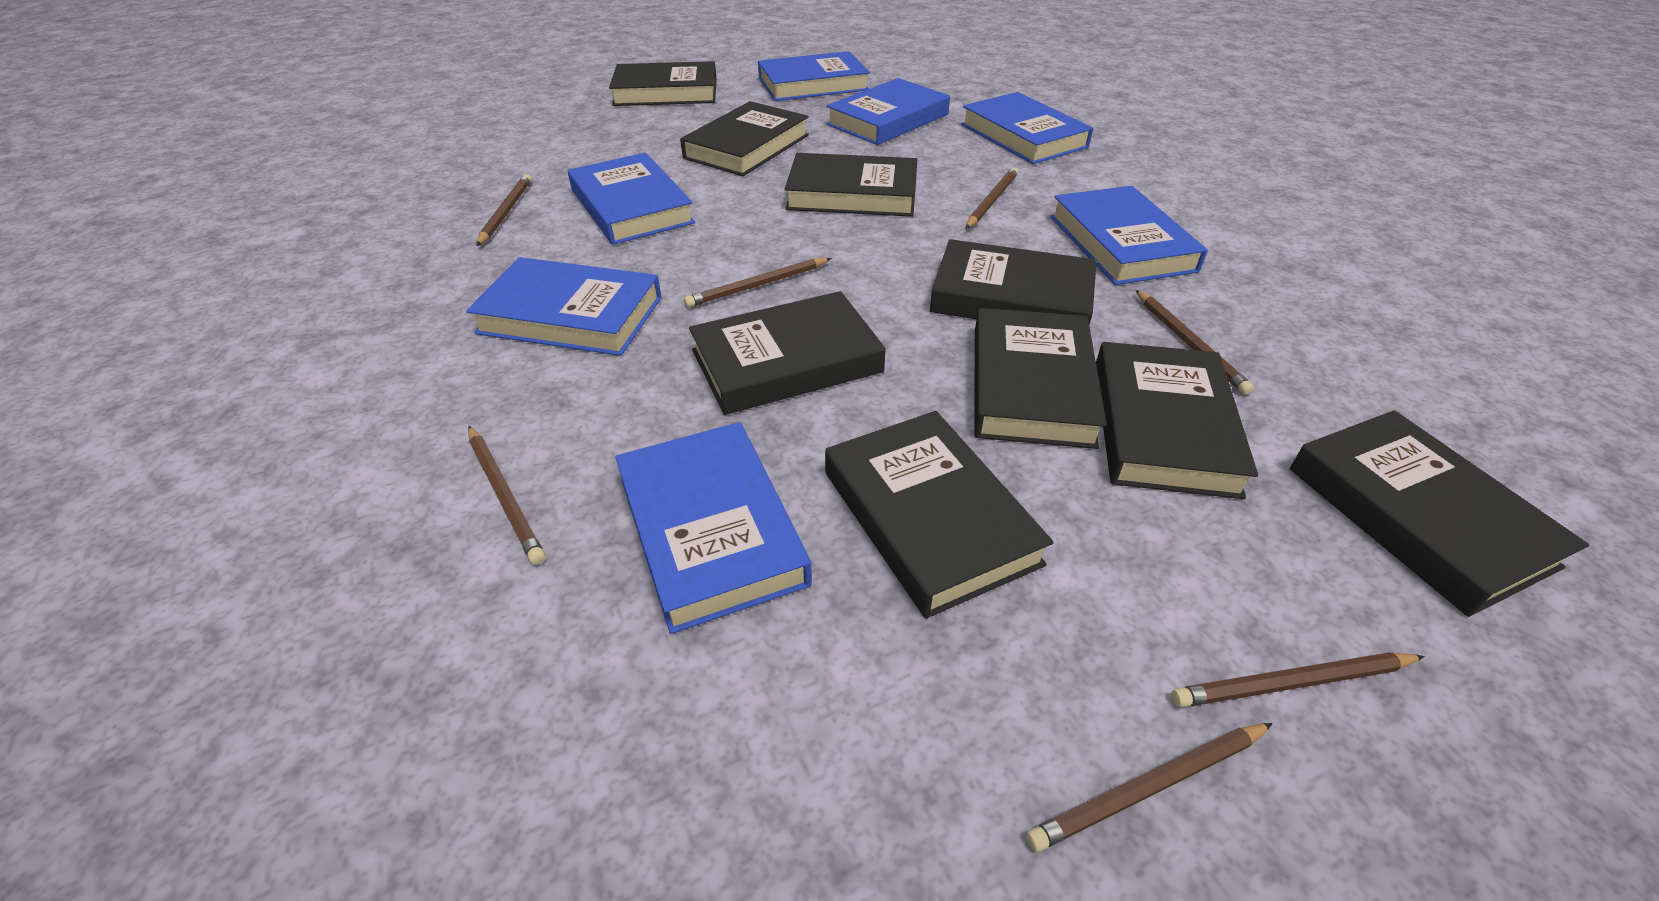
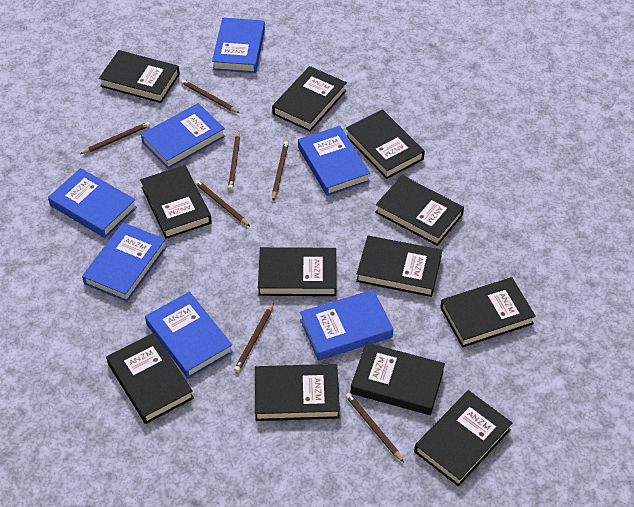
black book: 9 -> 12

